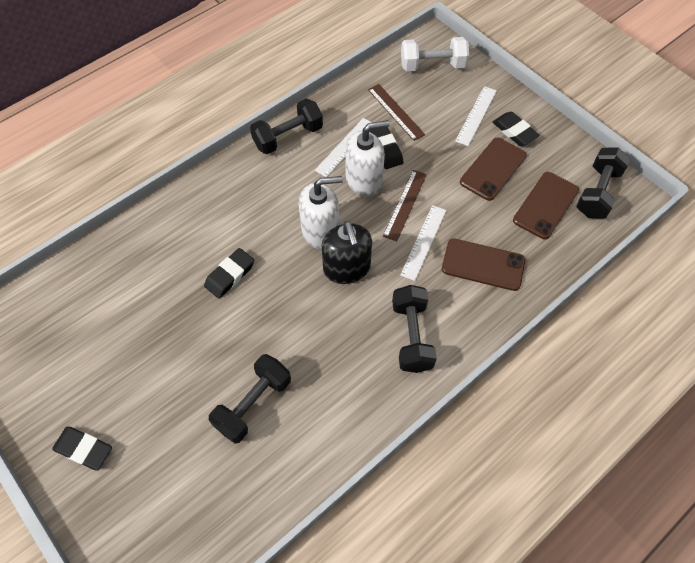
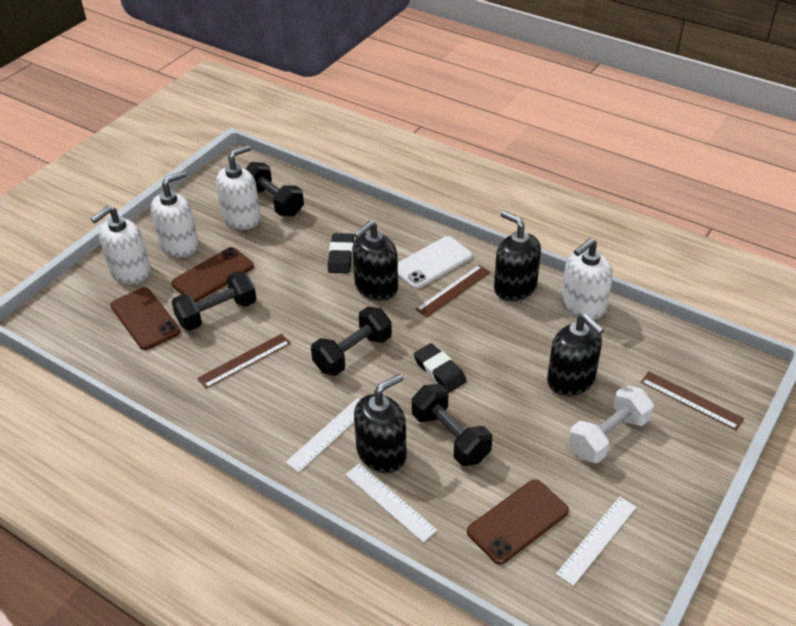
black eraser: 4 -> 2
black soap dispenser: 1 -> 4
brown ruler: 2 -> 3
white phone: 0 -> 1
white soap dispenser: 2 -> 4

